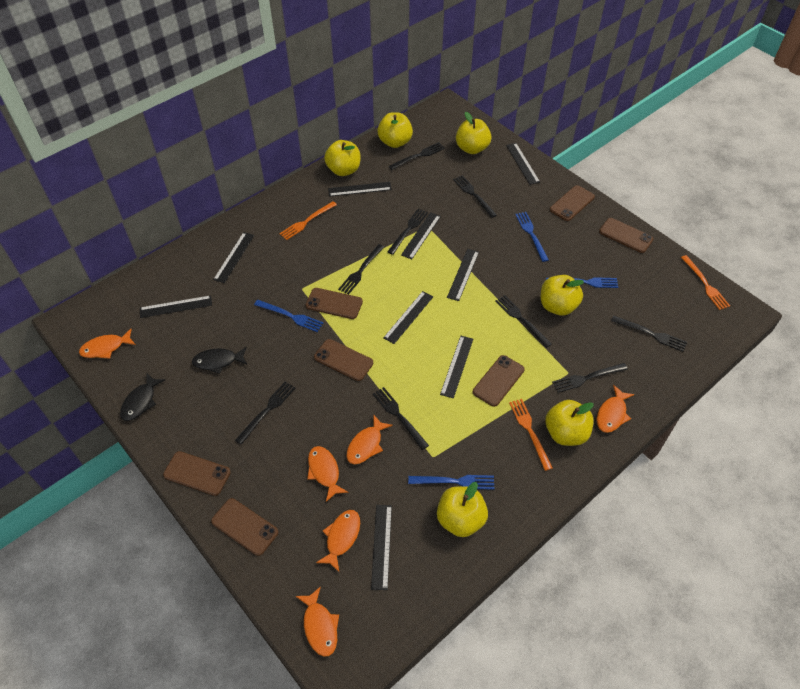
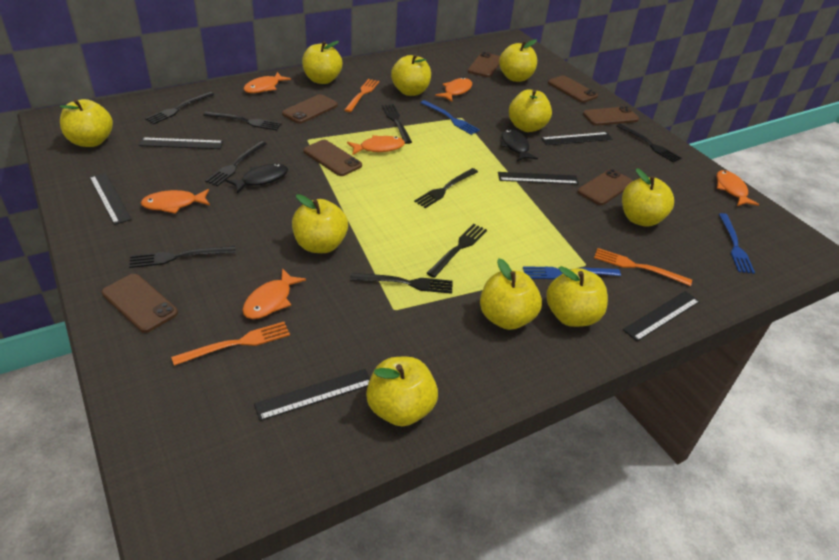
black ruler: 9 -> 6
blue fork: 4 -> 3
yellow apple: 6 -> 10

